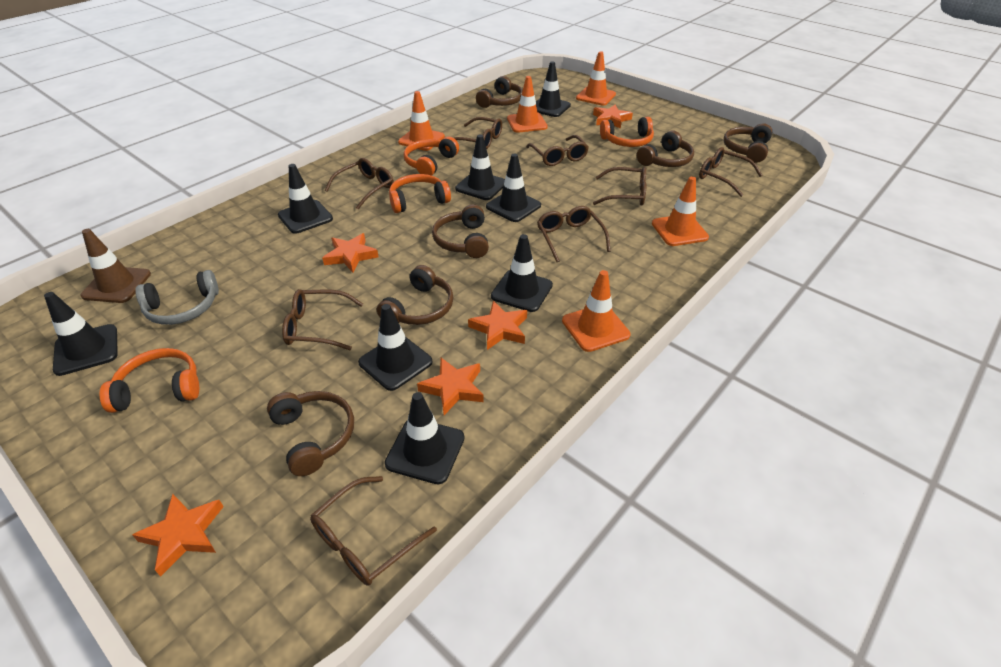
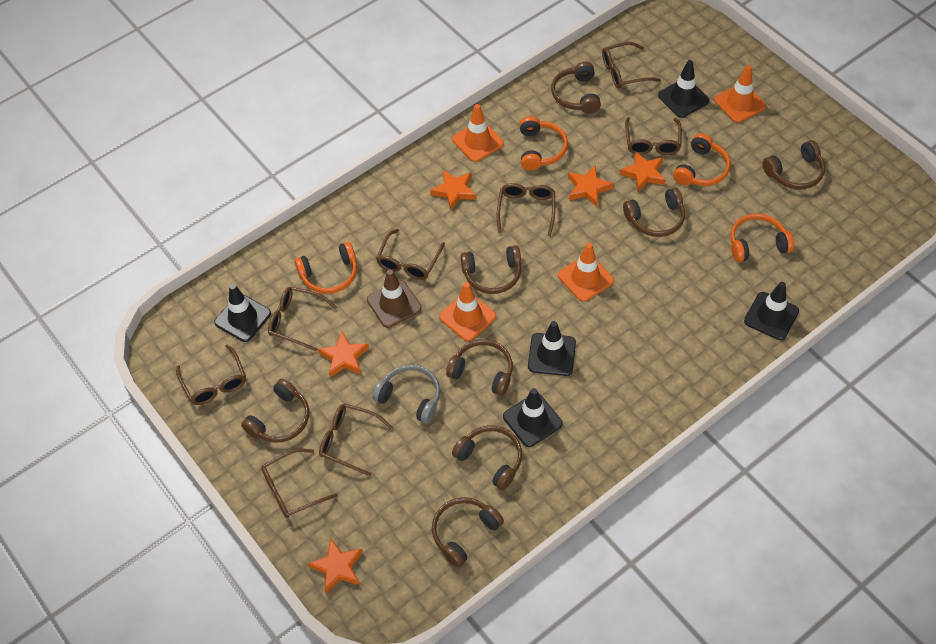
black traffic cone: 8 -> 5
brown headphones: 6 -> 8
orange traffic cone: 5 -> 4

